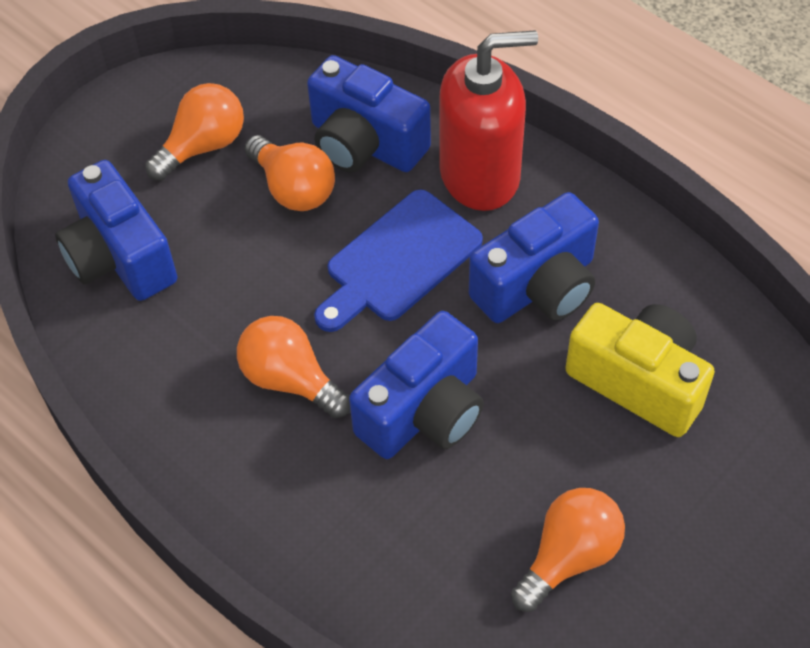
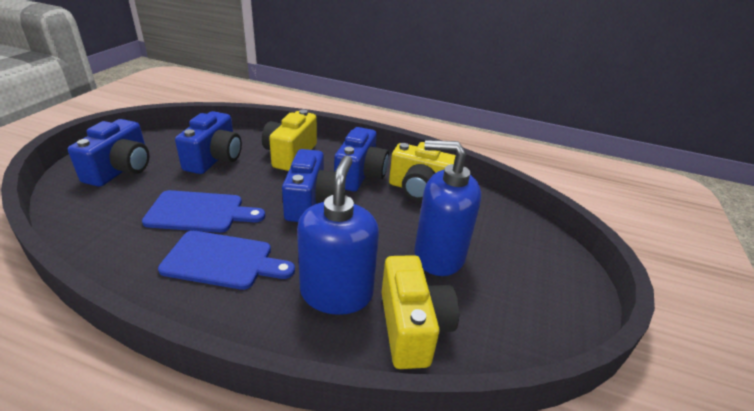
blue cutting board: 1 -> 2
blue soap dispenser: 0 -> 2
orange light bulb: 4 -> 0
red soap dispenser: 1 -> 0
yellow camera: 1 -> 3

